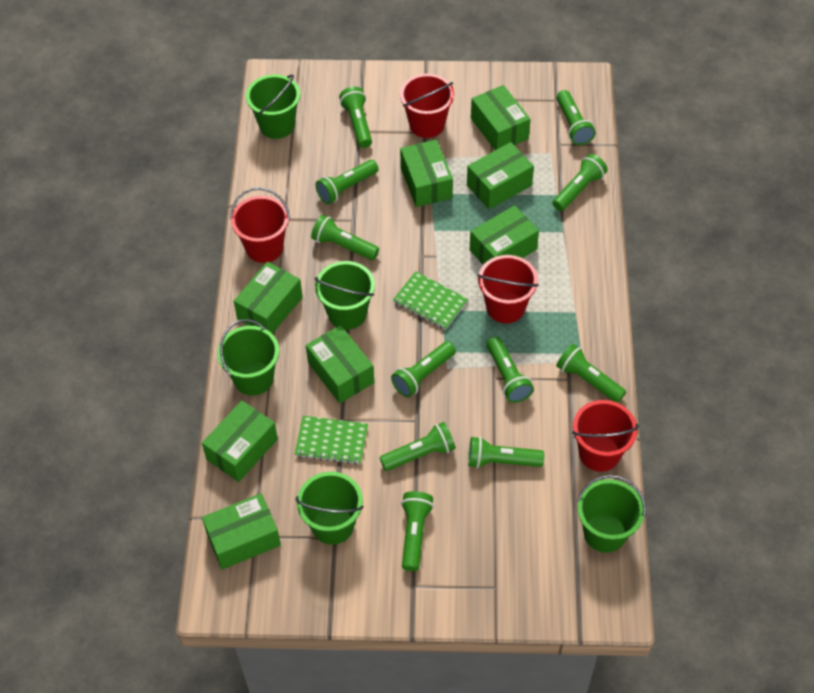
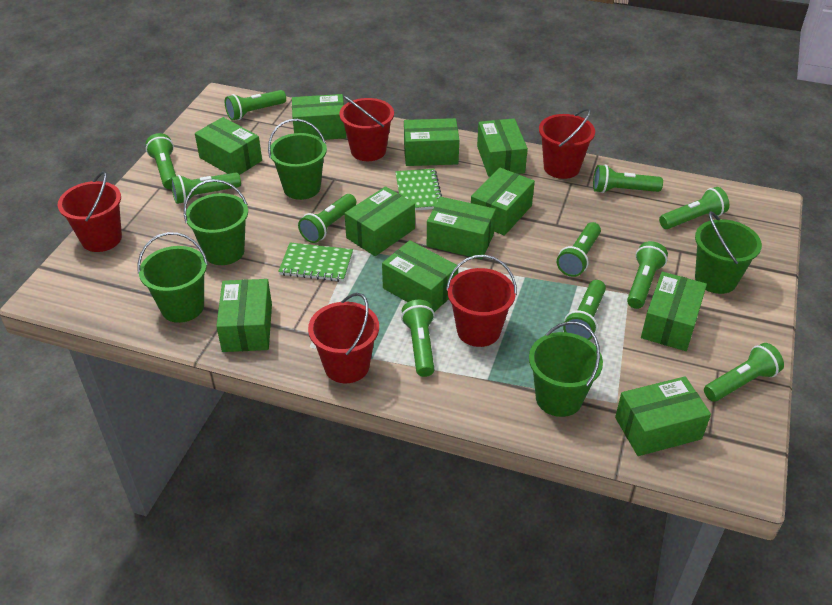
green box: 8 -> 11
red bucket: 4 -> 5

